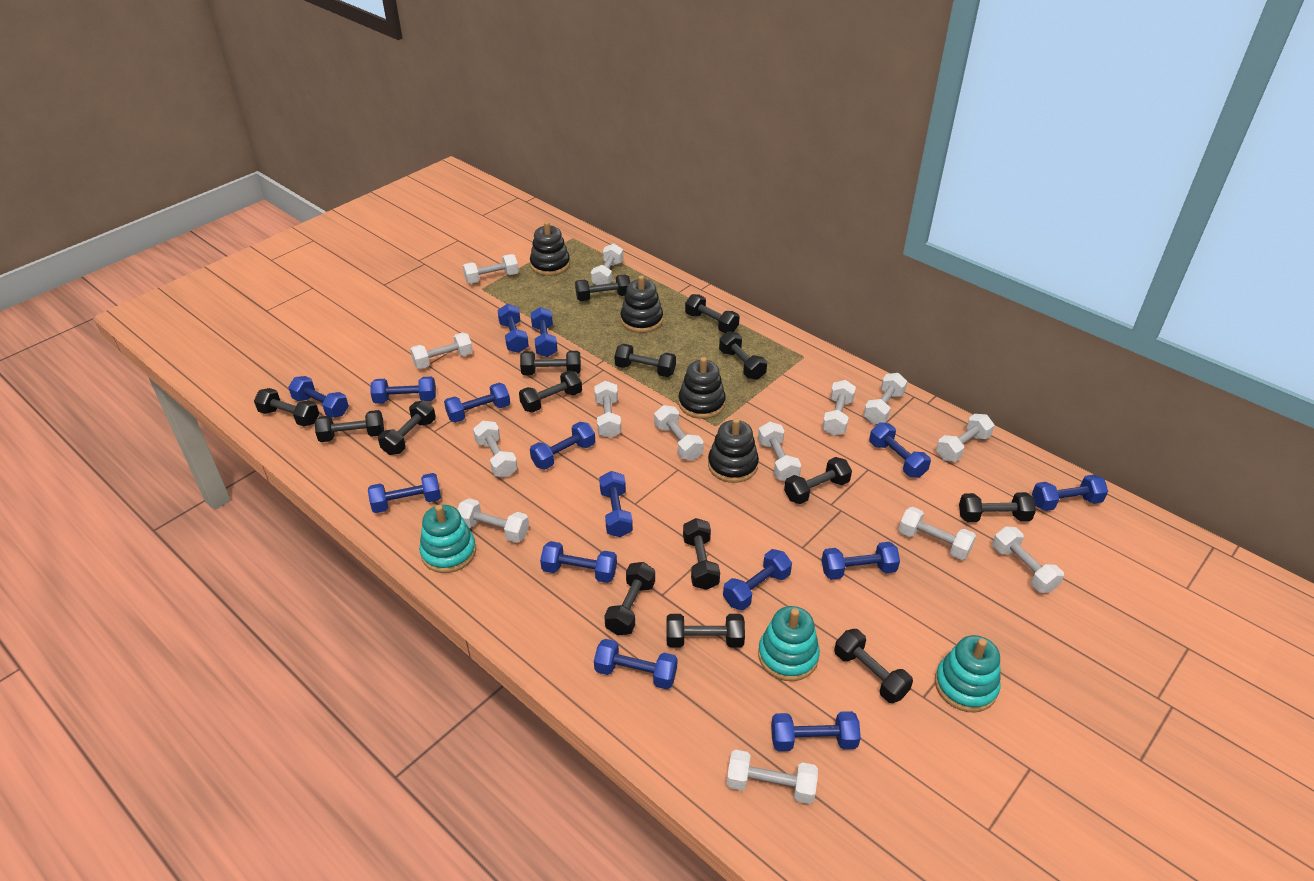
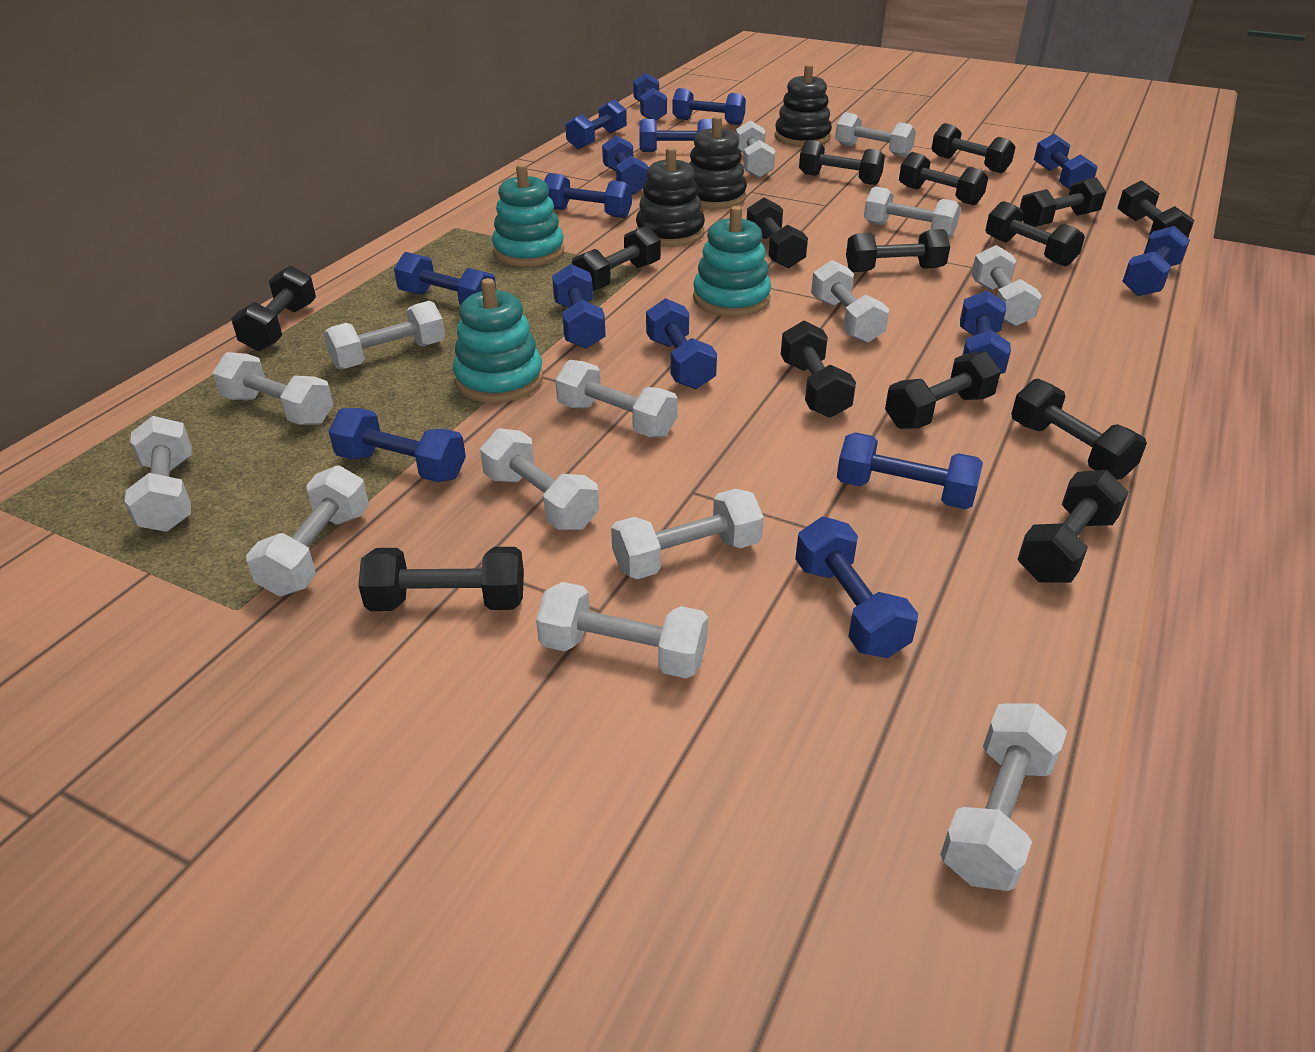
black stacking toy: 4 -> 3

